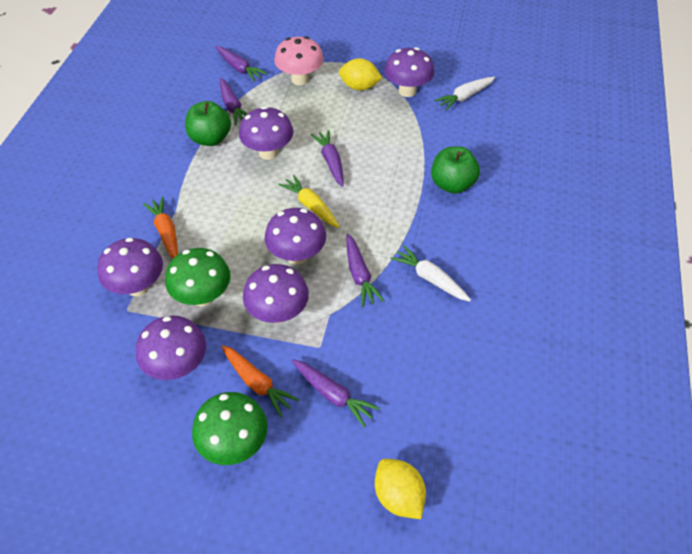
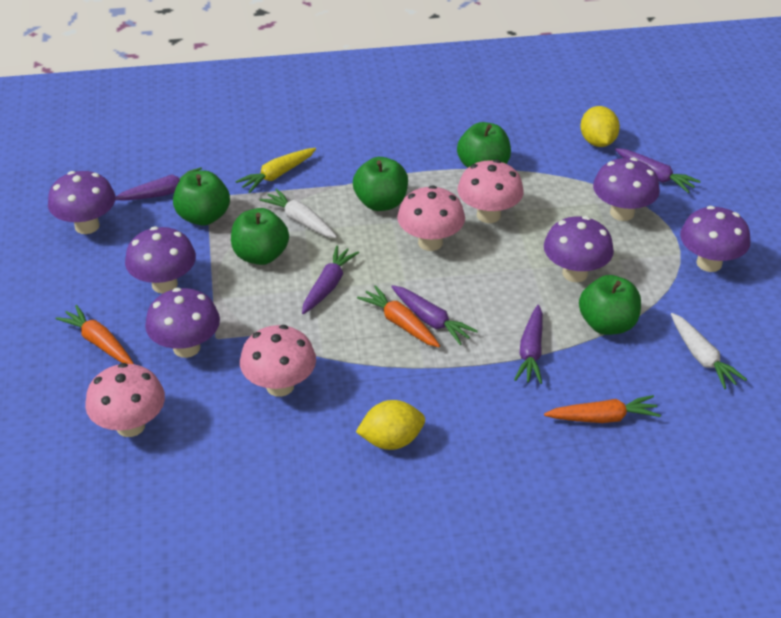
green apple: 2 -> 5
green mushroom: 2 -> 0
orange carrot: 2 -> 3
pink mushroom: 1 -> 4

